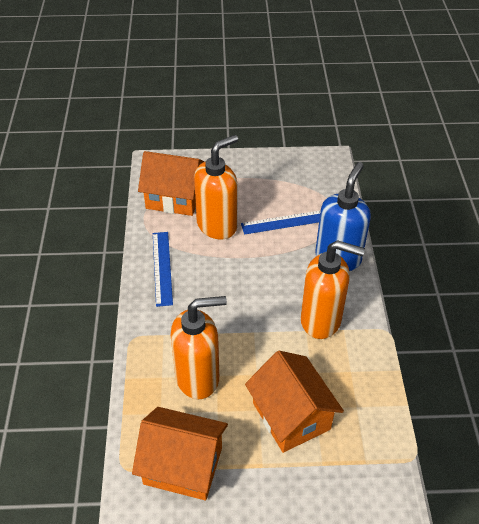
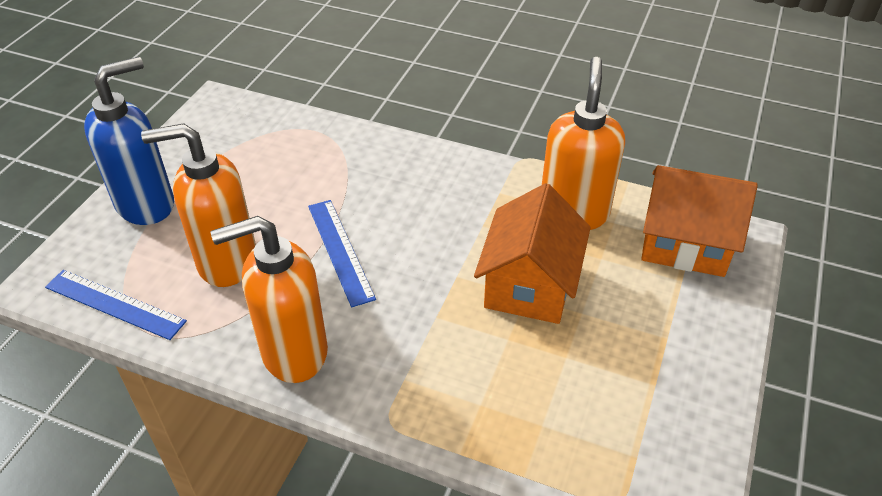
orange house: 3 -> 2

